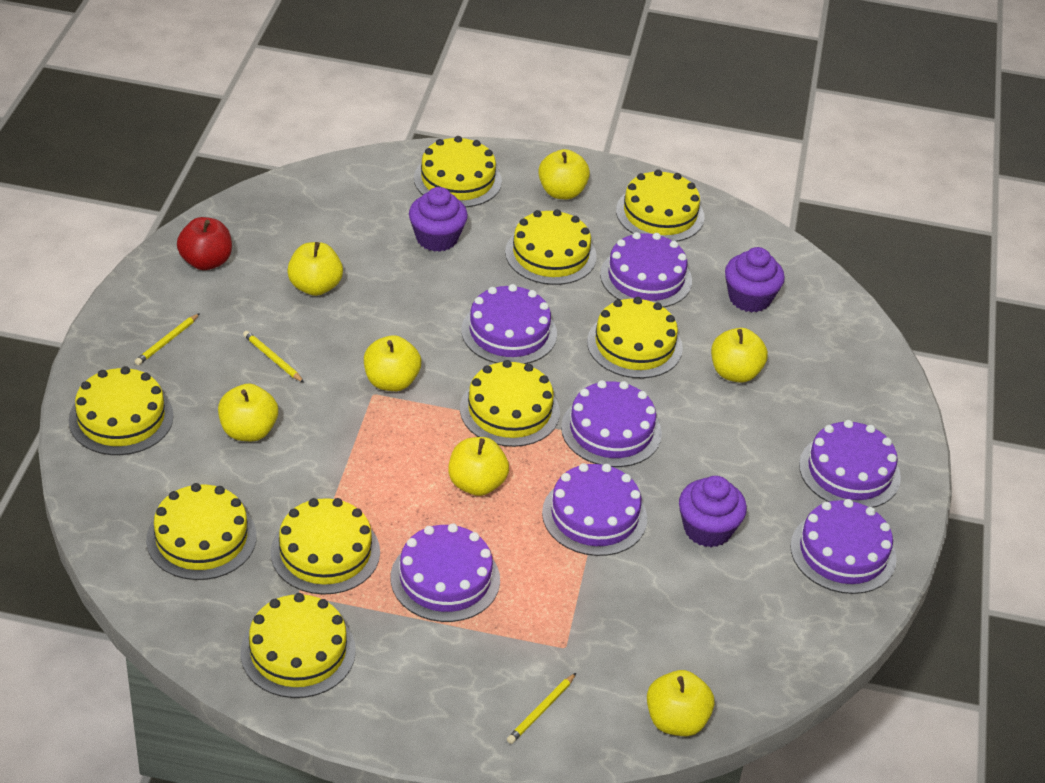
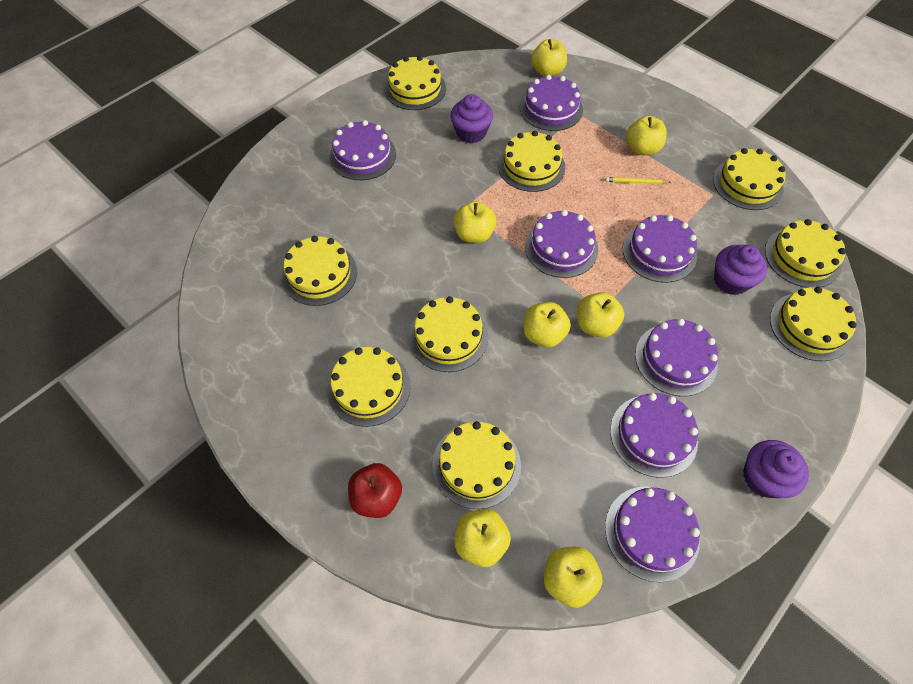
yellow pencil: 3 -> 1

